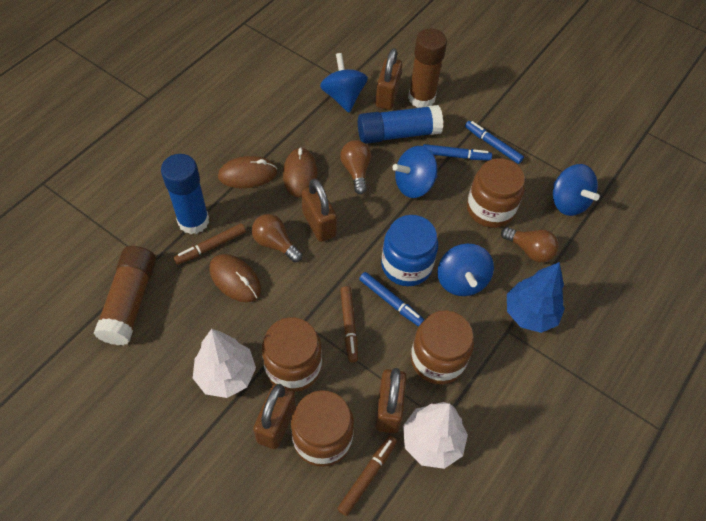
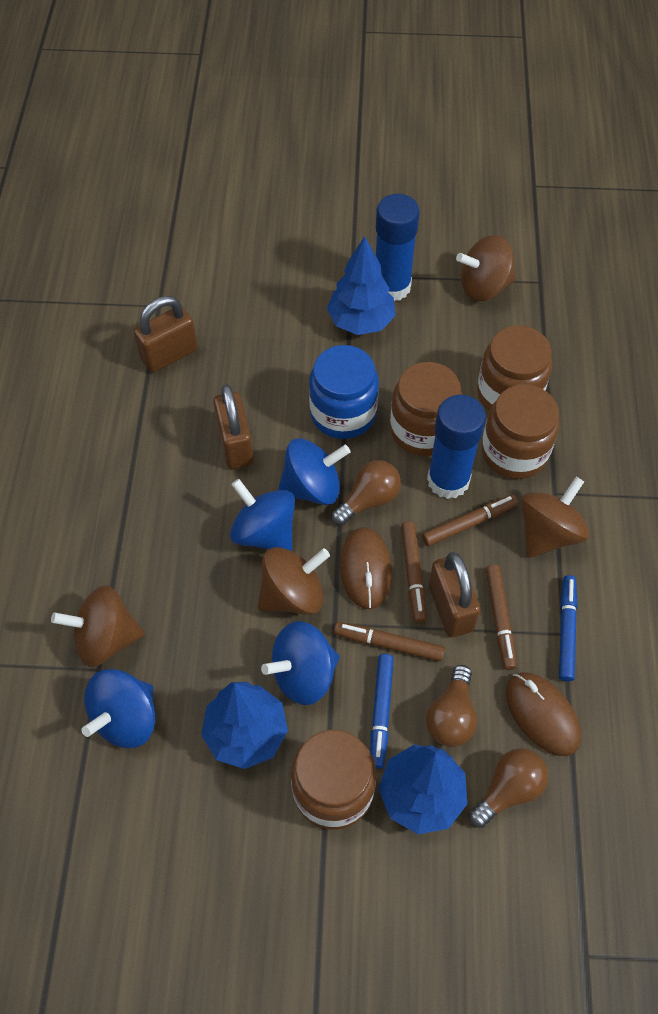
blue marker: 3 -> 2
blue tree: 1 -> 3
brown glue stick: 2 -> 0
brown marker: 3 -> 4
brown mouse: 3 -> 2
brown padlock: 4 -> 3
brown spinning top: 0 -> 4
white tree: 2 -> 0

